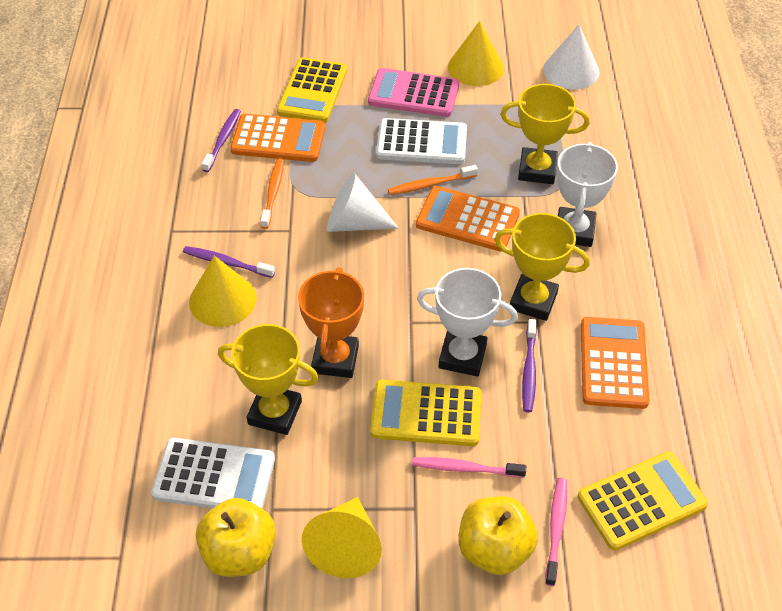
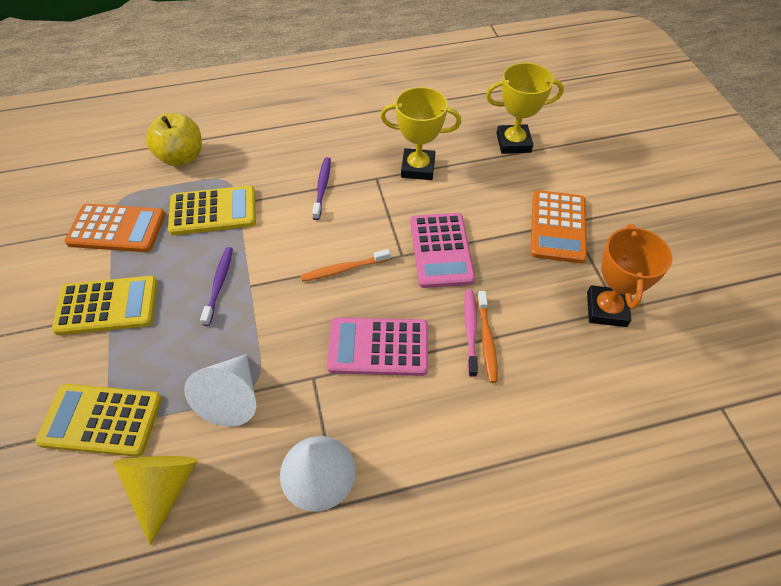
orange calculator: 3 -> 2
pink calculator: 1 -> 2
pink toothbrush: 2 -> 1
purple toothbrush: 3 -> 2
white calculator: 2 -> 0
white trophy: 2 -> 0
yellow apple: 2 -> 1
yellow cone: 3 -> 1
yellow trophy: 3 -> 2

